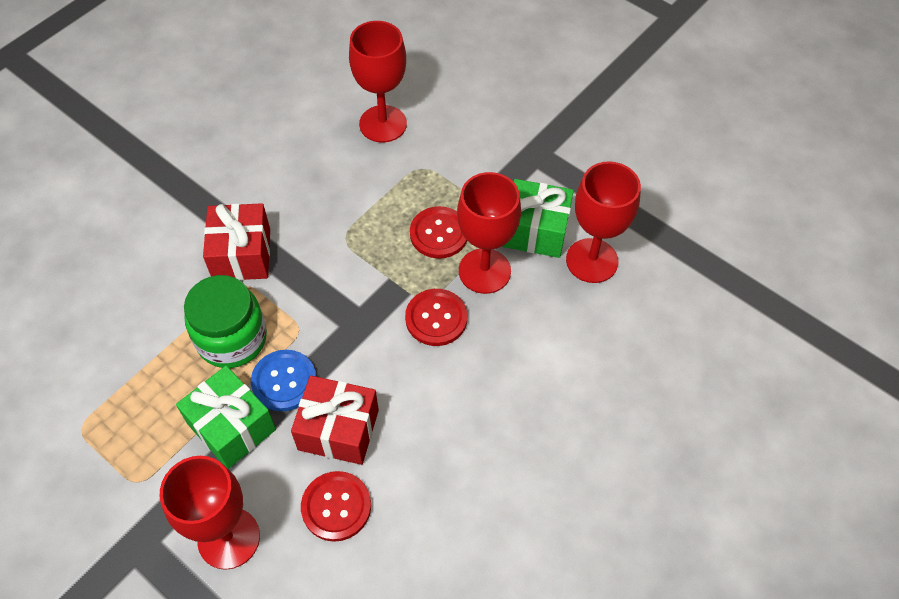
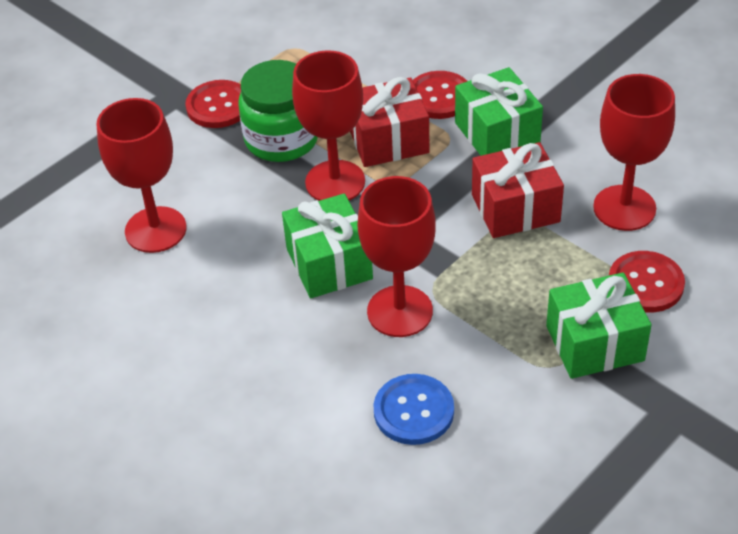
green gift: 2 -> 3

